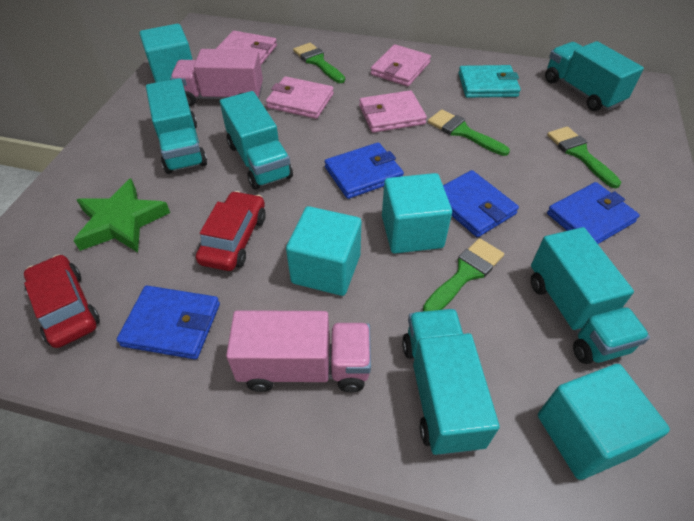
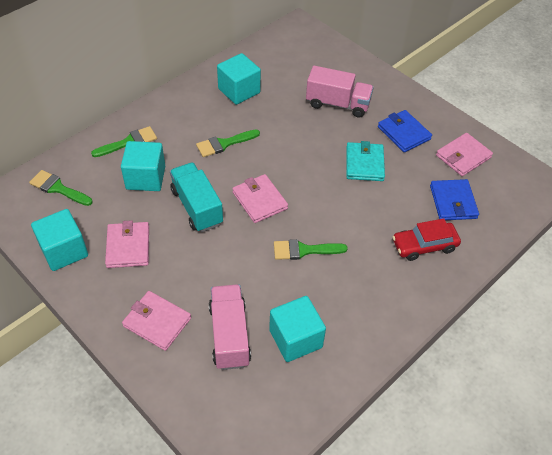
blue wallet: 4 -> 2
green star: 1 -> 0
red car: 2 -> 1
turquoise truck: 5 -> 1

